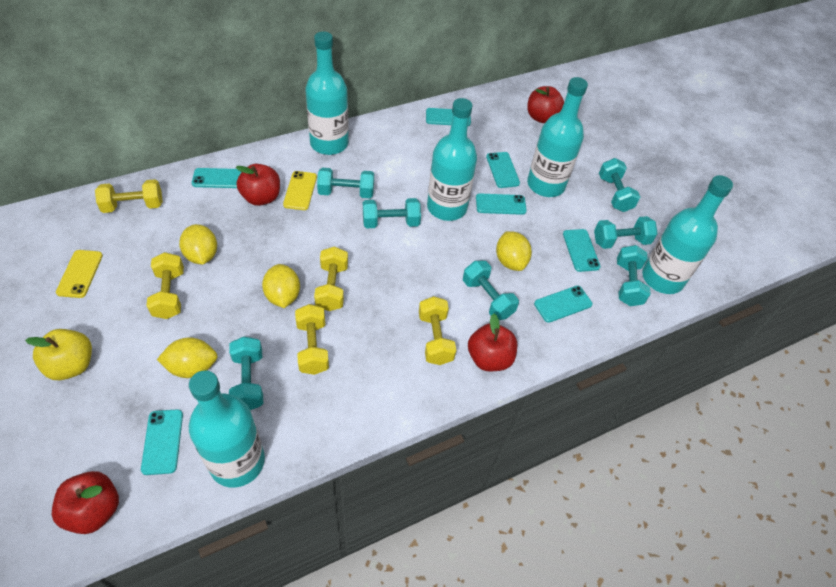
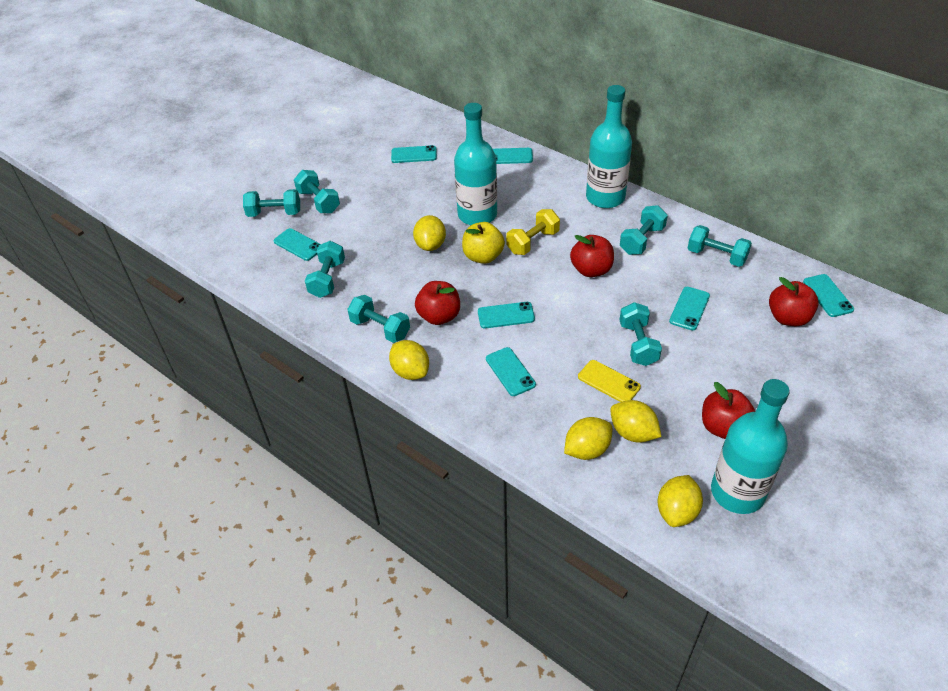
turquoise bottle: 5 -> 3
yellow dumbbell: 5 -> 1
yellow lemon: 4 -> 5
yellow phone: 2 -> 1

